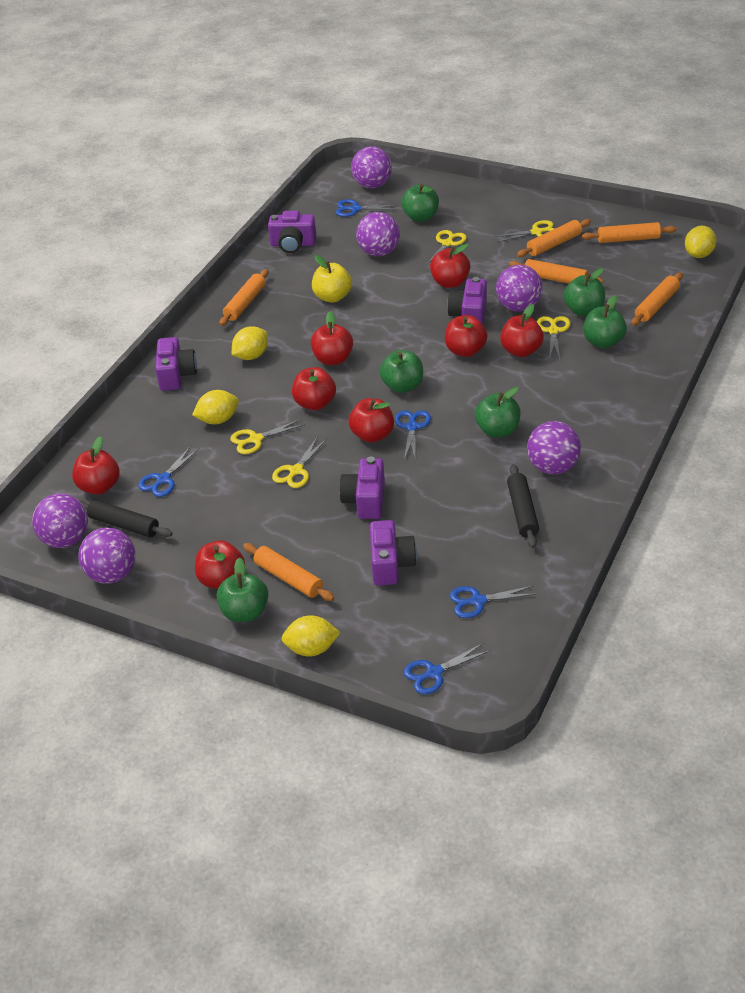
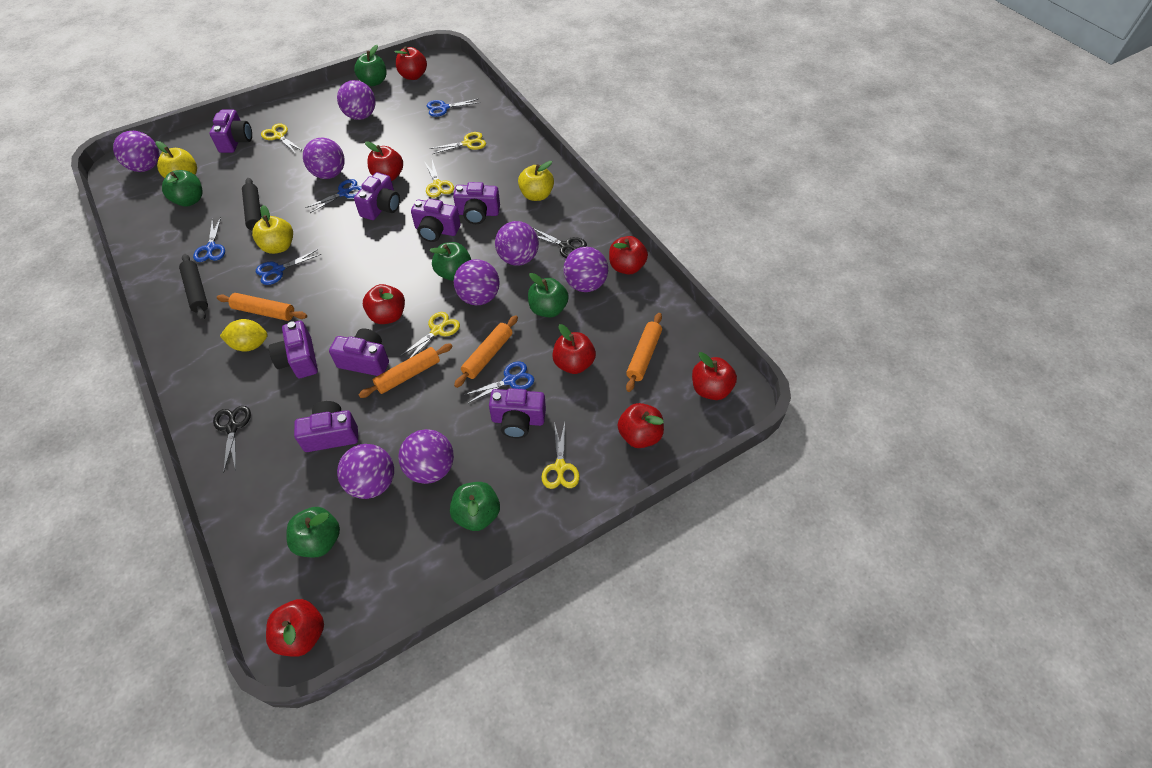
black scissors: 0 -> 2
orange rolling pin: 6 -> 4
purple ball: 6 -> 8
purple camera: 5 -> 8
yellow apple: 1 -> 3
yellow lemon: 4 -> 1

